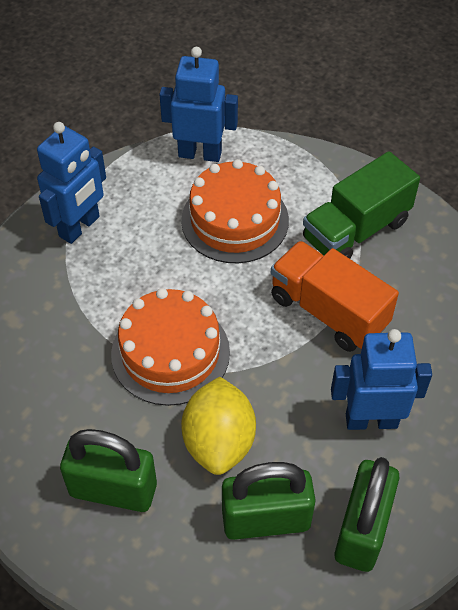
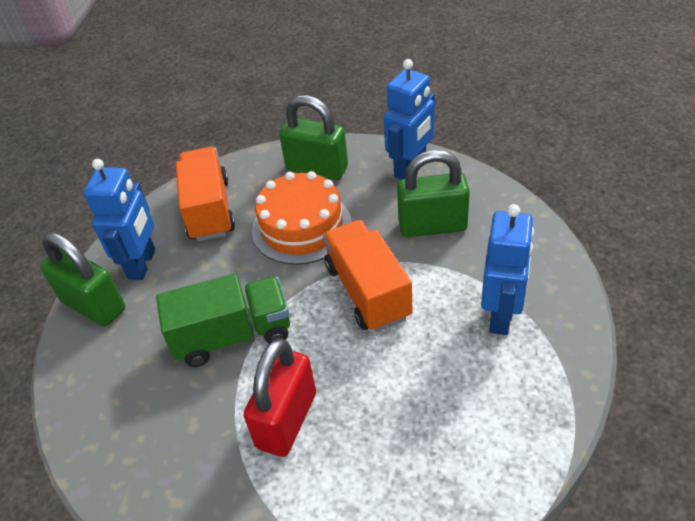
orange cake: 2 -> 1
orange truck: 1 -> 2
red padlock: 0 -> 1
yellow lemon: 1 -> 0

